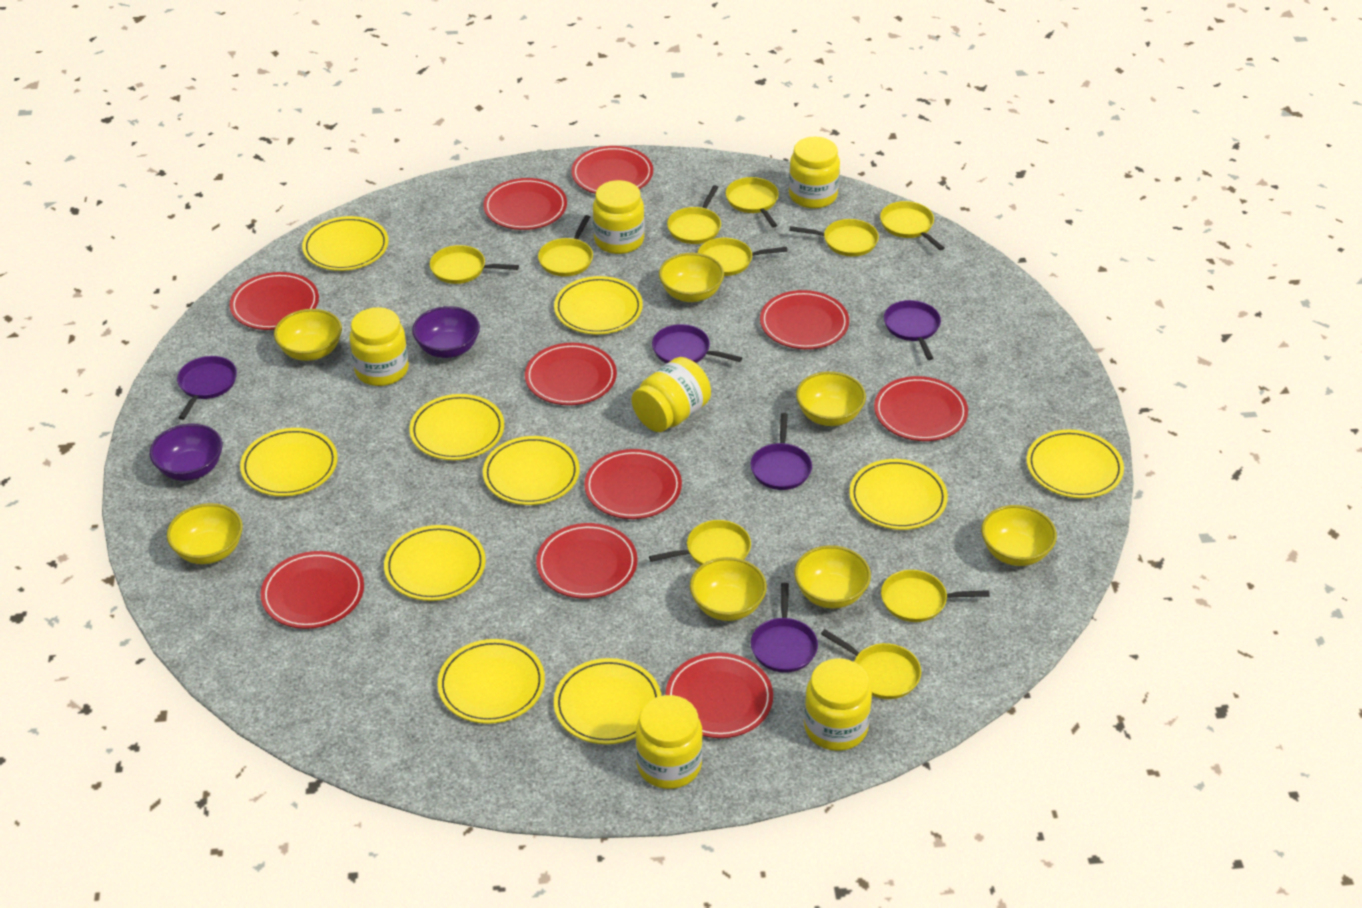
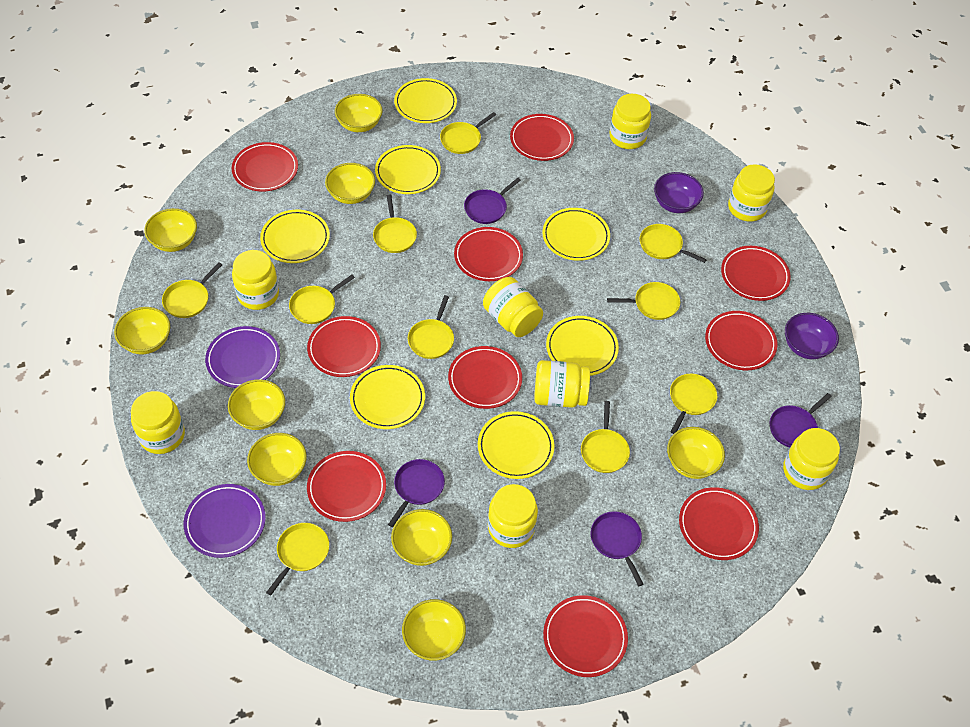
purple pan: 5 -> 4
purple plate: 0 -> 2
yellow bowl: 7 -> 9
yellow jar: 6 -> 8
yellow plate: 10 -> 7

